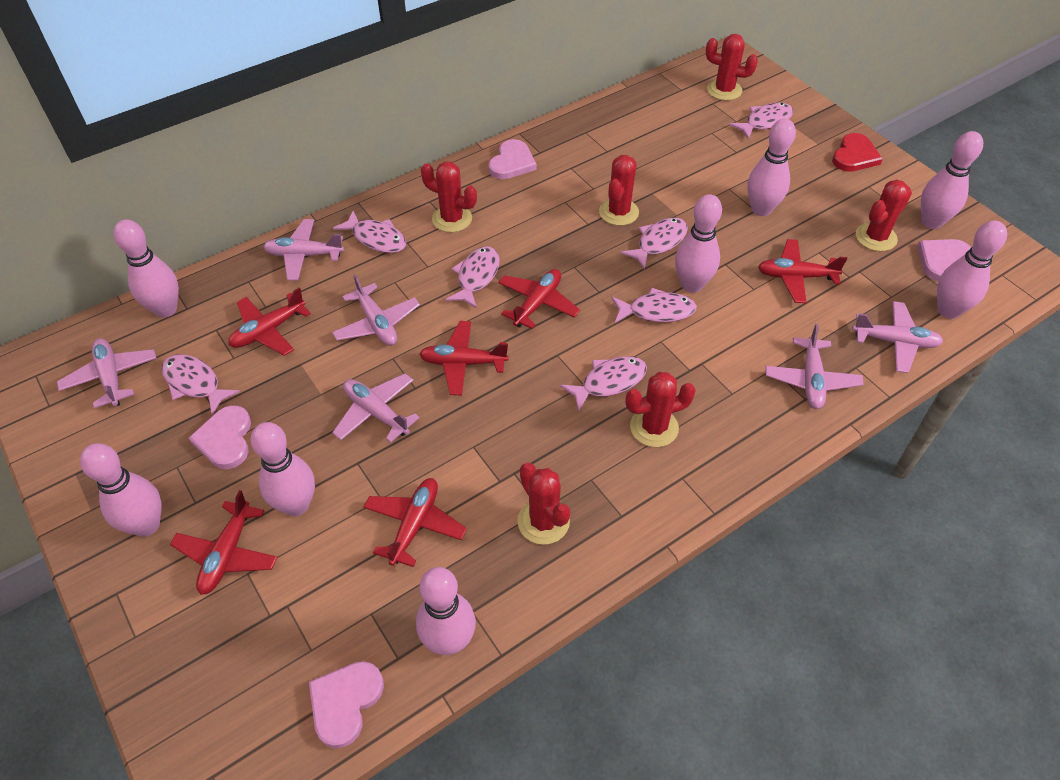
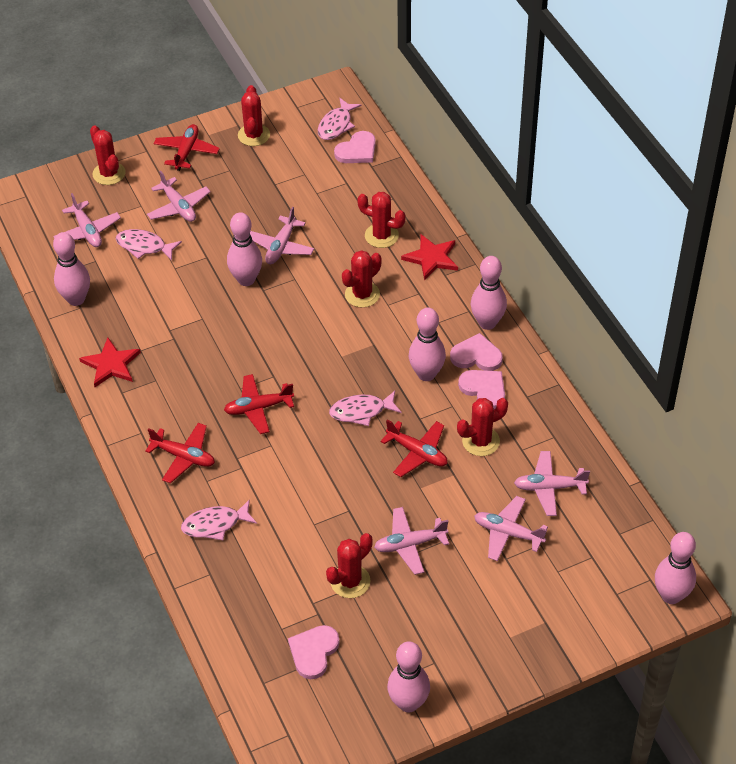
pink bowling pin: 8 -> 6
pink fish: 7 -> 4
red heart: 1 -> 0
red plane: 6 -> 4
red star: 0 -> 2

